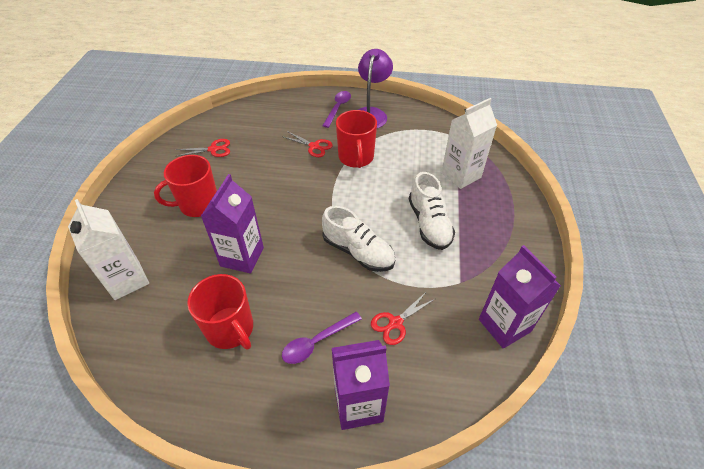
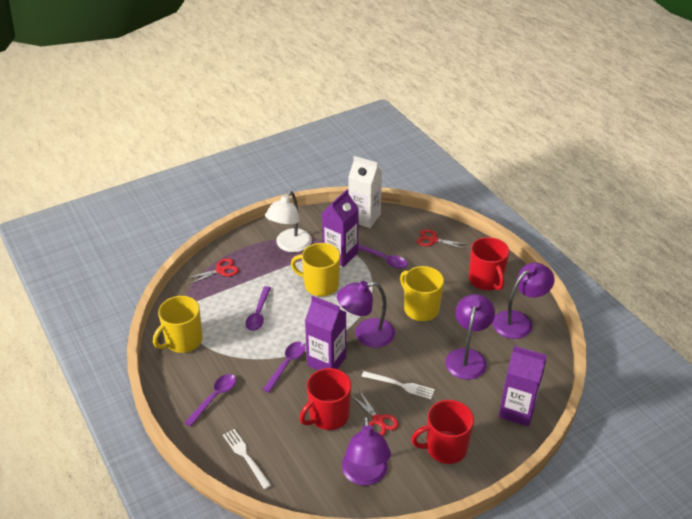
purple lamp: 1 -> 4
purple spoon: 2 -> 4
white carton: 2 -> 1
white fork: 0 -> 2
white lamp: 0 -> 1
white shoe: 2 -> 0
yellow mug: 0 -> 3

